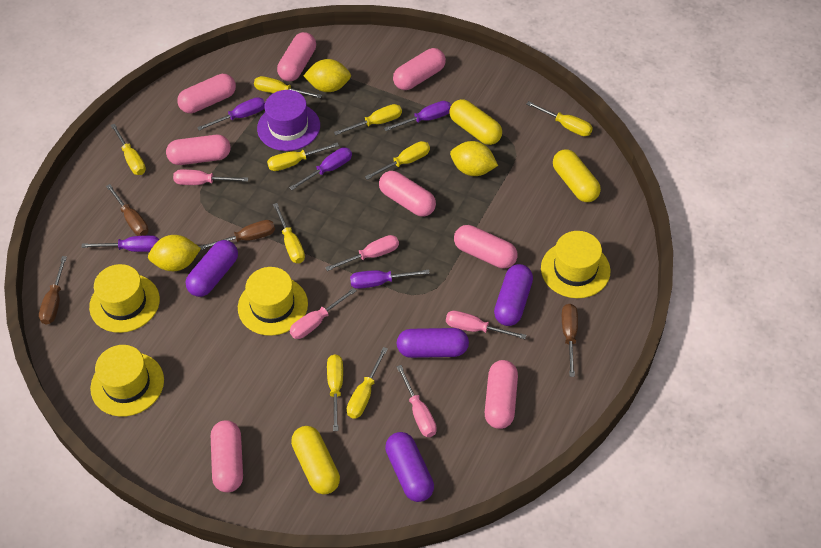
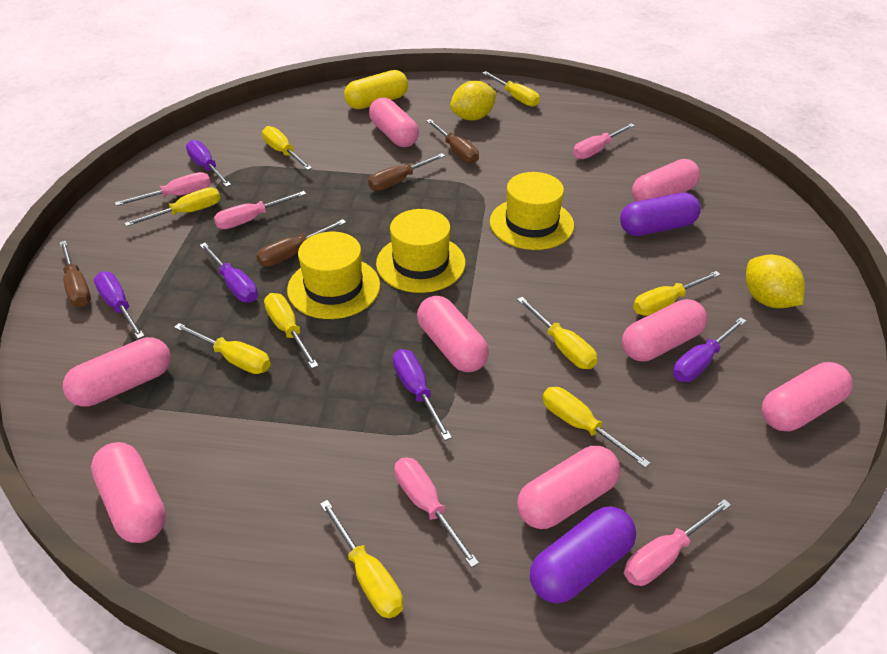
purple capsule: 4 -> 2
purple hat: 1 -> 0
yellow capsule: 3 -> 1
yellow hat: 4 -> 3
yellow lemon: 3 -> 2

